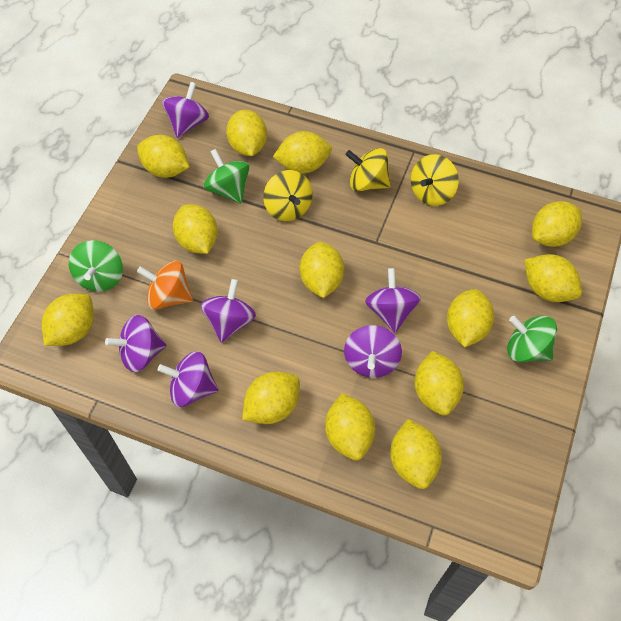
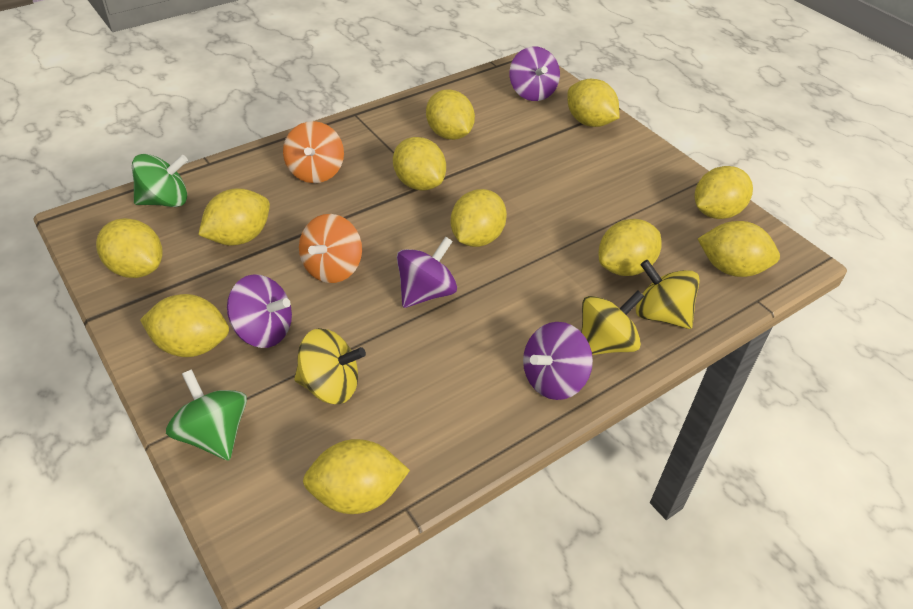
green spinning top: 3 -> 2
orange spinning top: 1 -> 2
purple spinning top: 6 -> 4
yellow lemon: 13 -> 11

